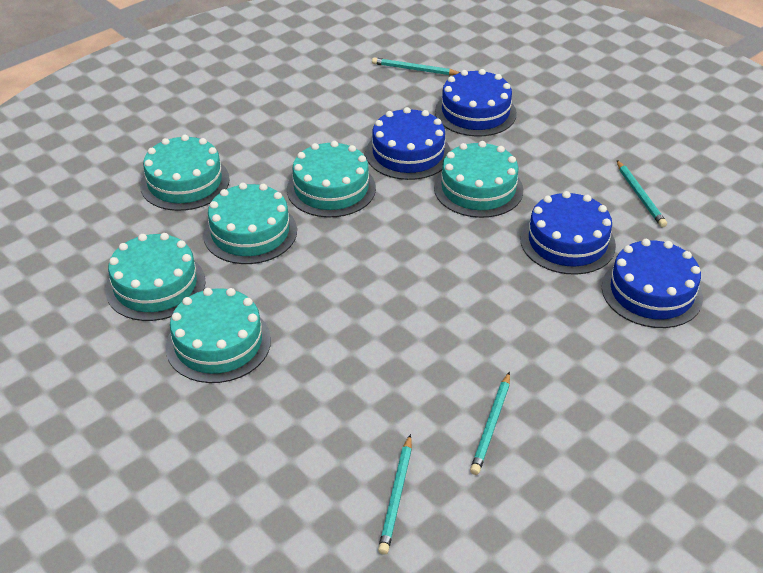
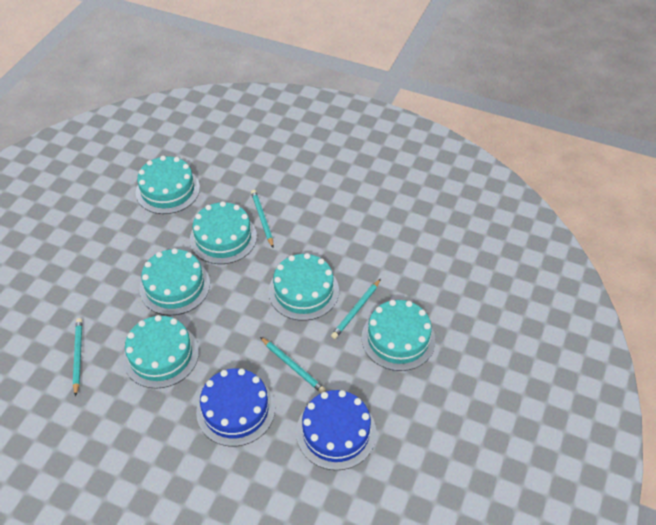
blue cake: 4 -> 2

